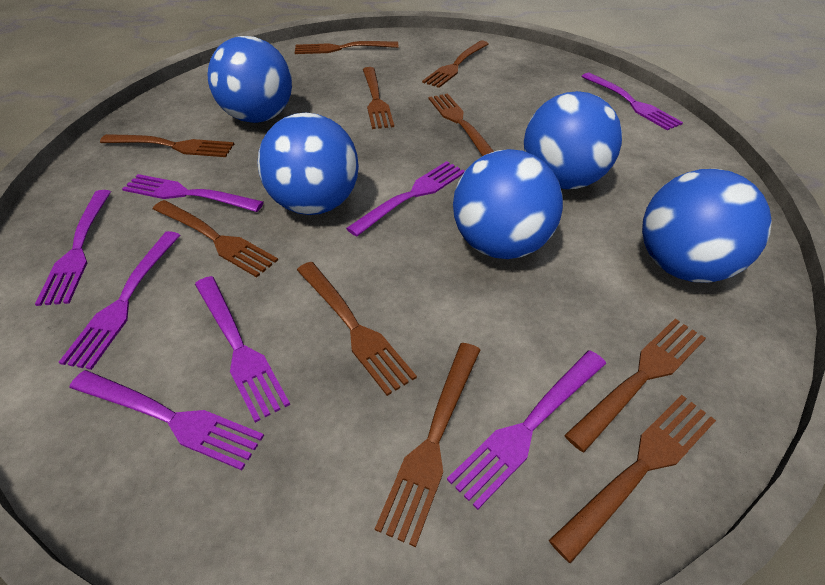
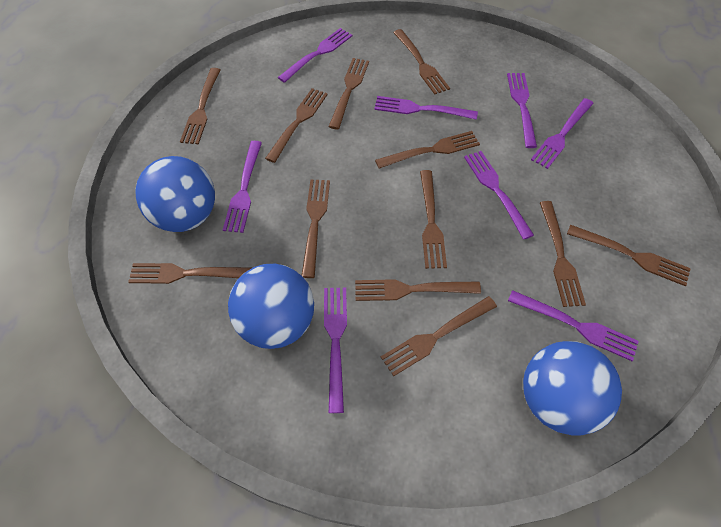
blue ball: 5 -> 3
brown fork: 10 -> 12

